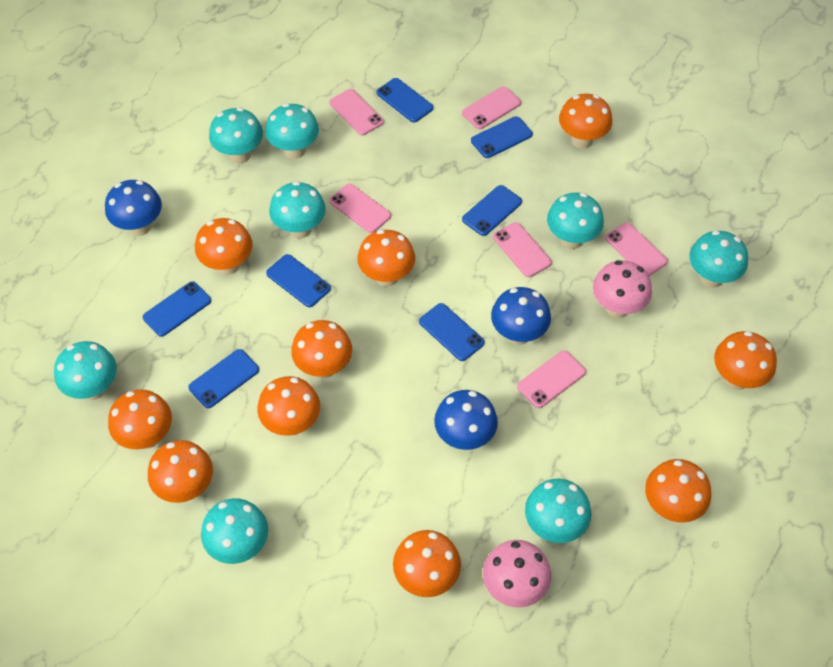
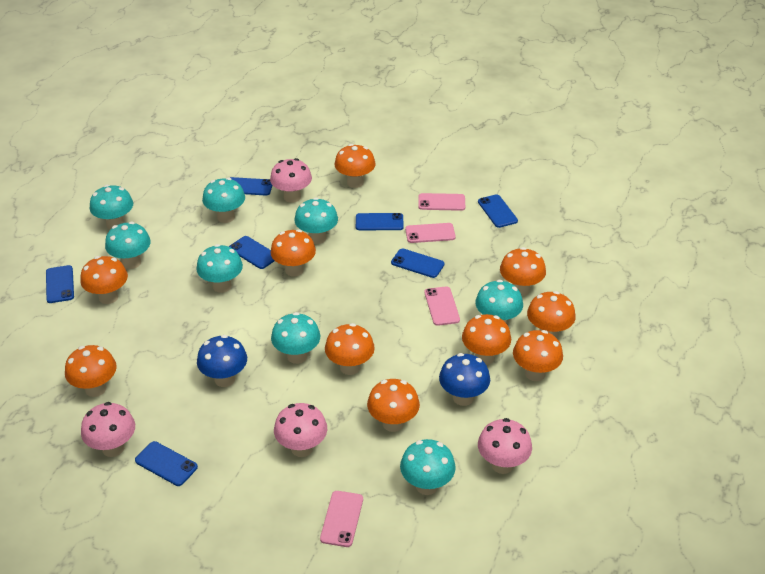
blue mushroom: 3 -> 2
pink mushroom: 2 -> 4
pink phone: 6 -> 4

